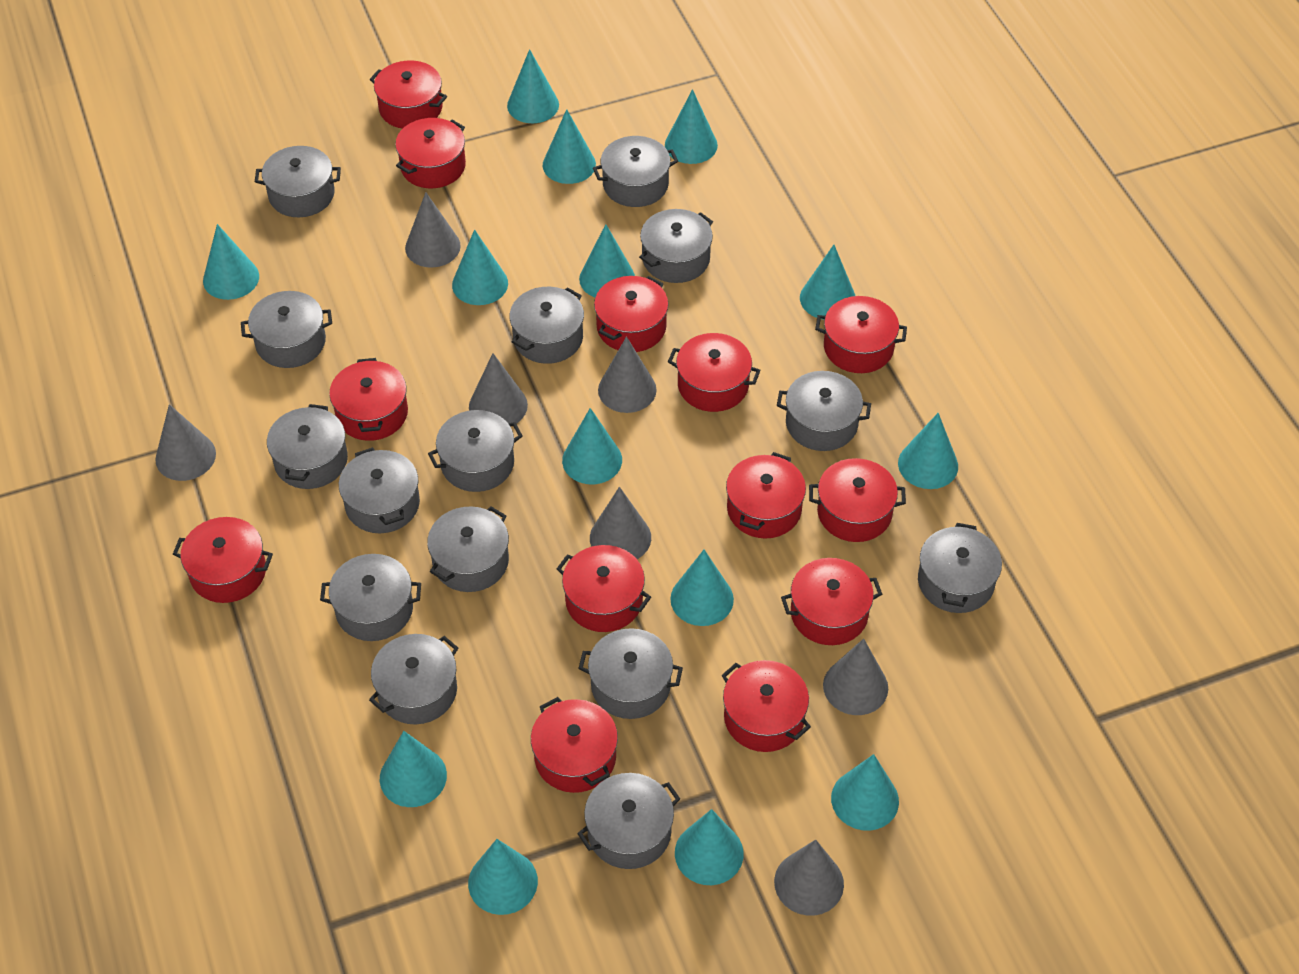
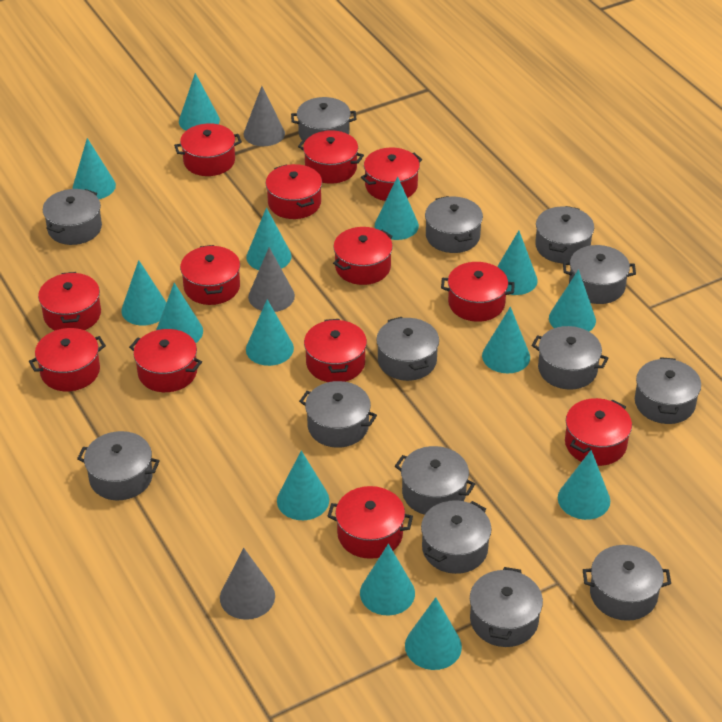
grey cone: 7 -> 3
grey pot: 15 -> 14

